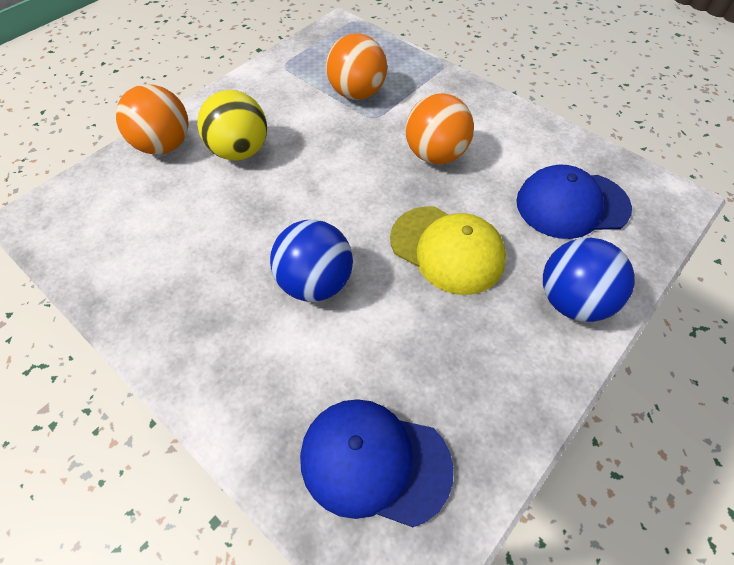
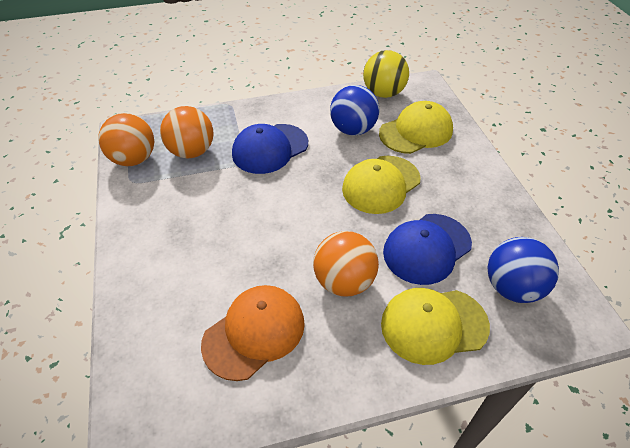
orange cap: 0 -> 1
yellow cap: 1 -> 3

